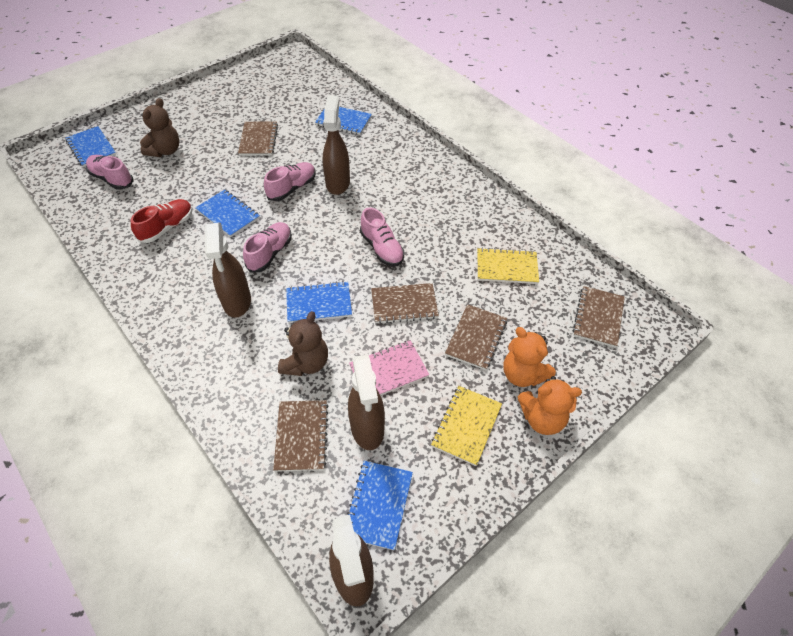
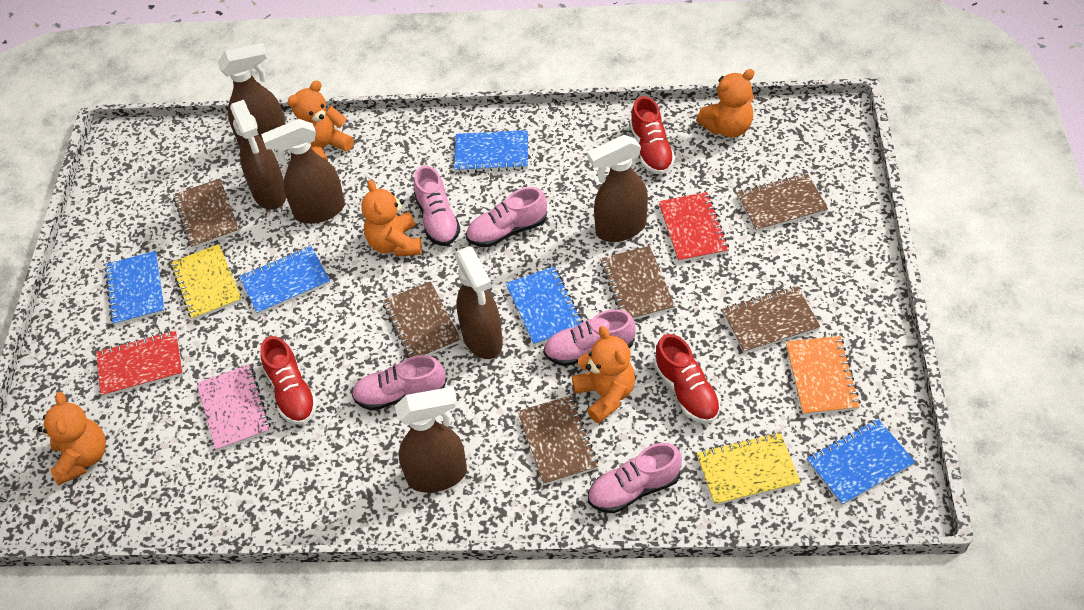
brown notebook: 5 -> 6
brown spray bottle: 4 -> 6
brown teddy bear: 2 -> 0
orange notebook: 0 -> 1
orange teddy bear: 2 -> 5
pink shoe: 4 -> 5
red notebook: 0 -> 2
red shoe: 1 -> 3

